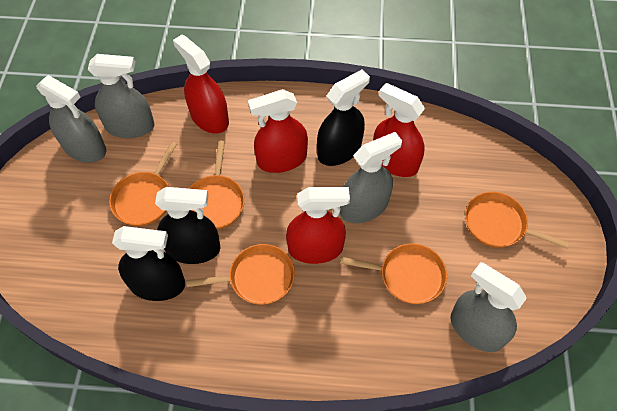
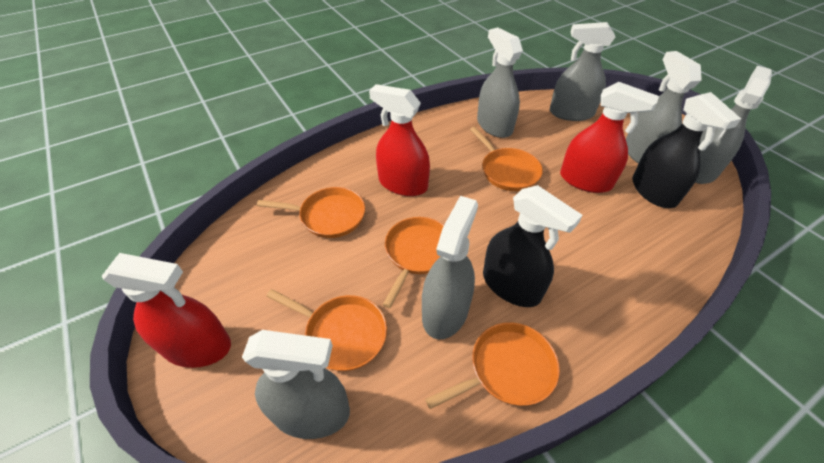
black spray bottle: 3 -> 2
grey spray bottle: 4 -> 6
red spray bottle: 4 -> 3

